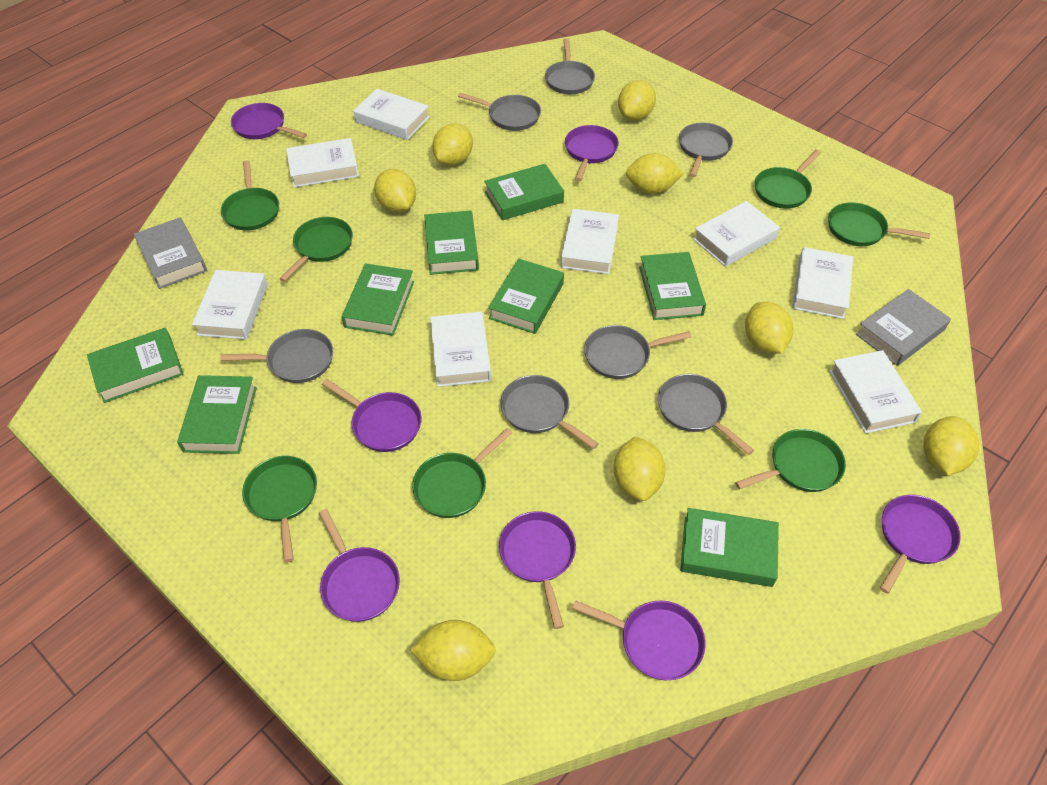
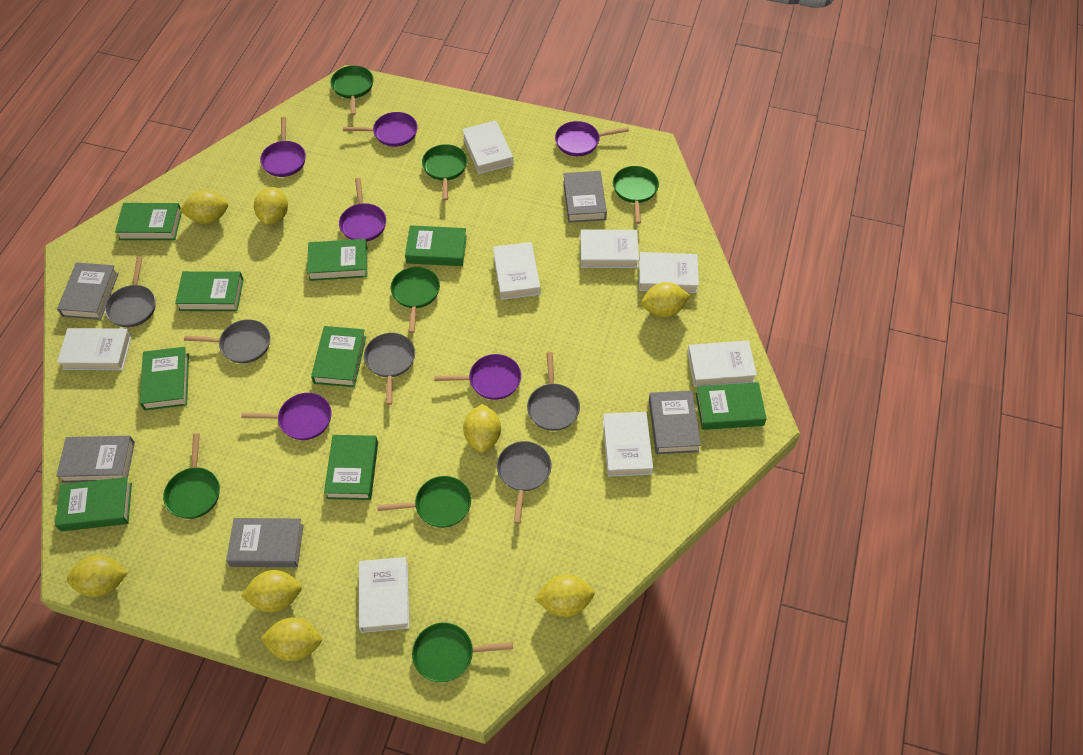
green book: 8 -> 9
grey book: 2 -> 5
grey pan: 7 -> 5
purple pan: 7 -> 6

